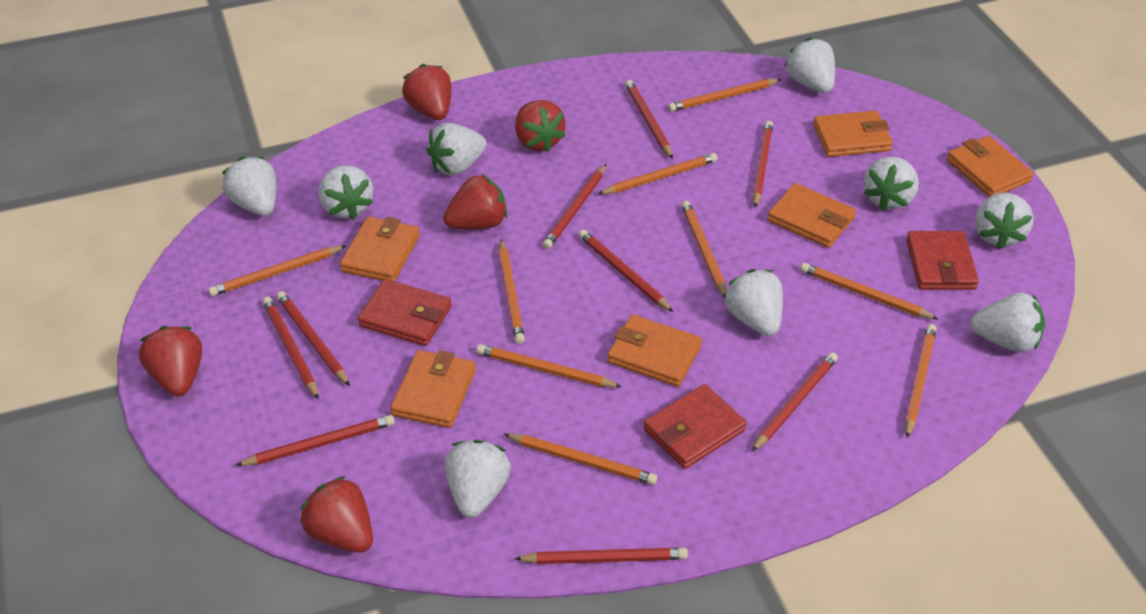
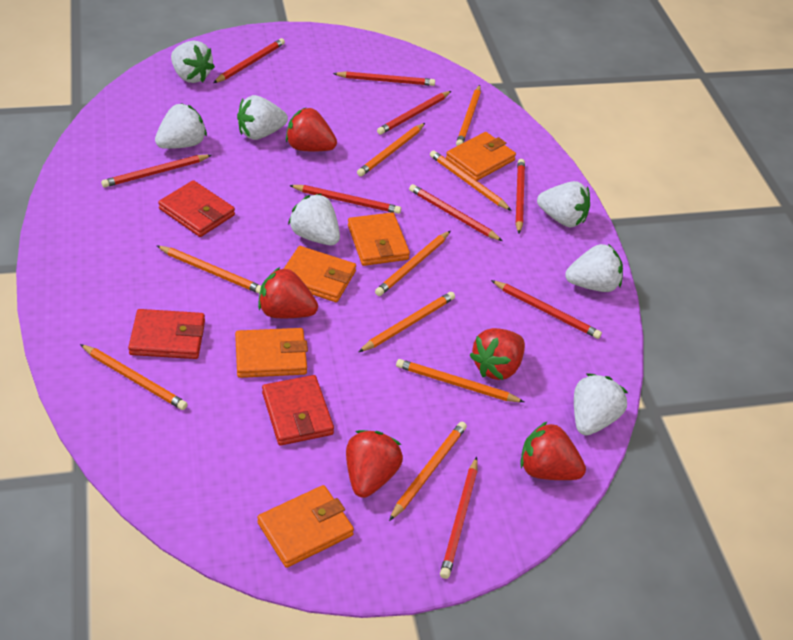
orange wallet: 6 -> 5
white strawberry: 9 -> 7

